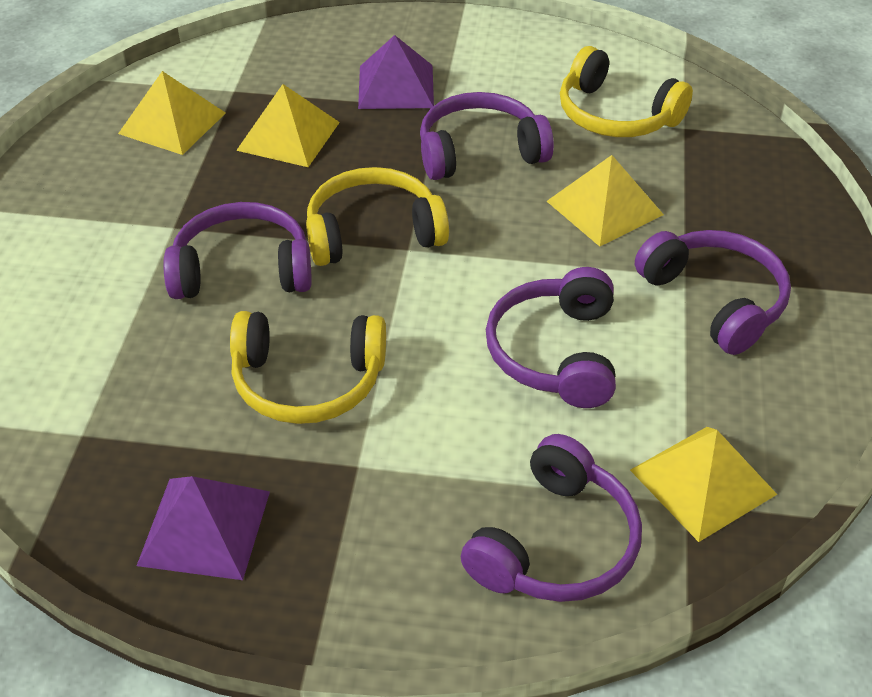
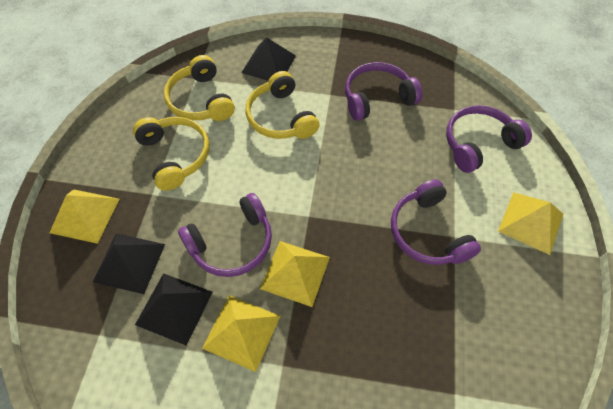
black pyramid: 0 -> 3
purple headphones: 5 -> 4
purple pyramid: 2 -> 0

